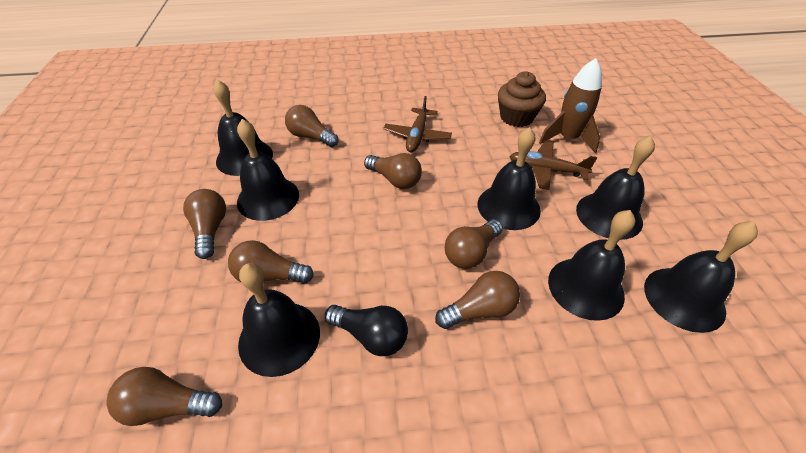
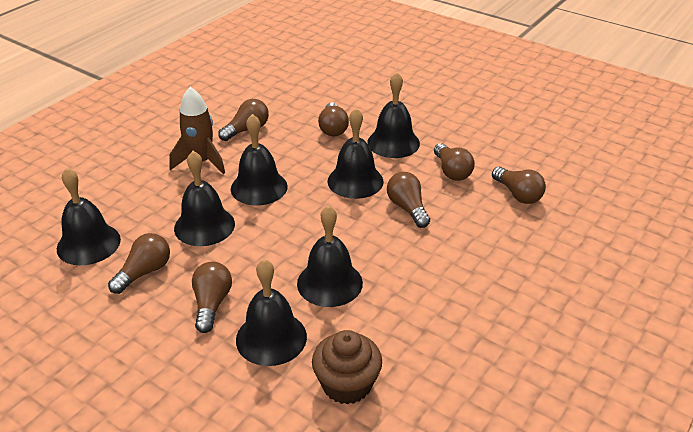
black light bulb: 1 -> 0
brown plane: 2 -> 0

